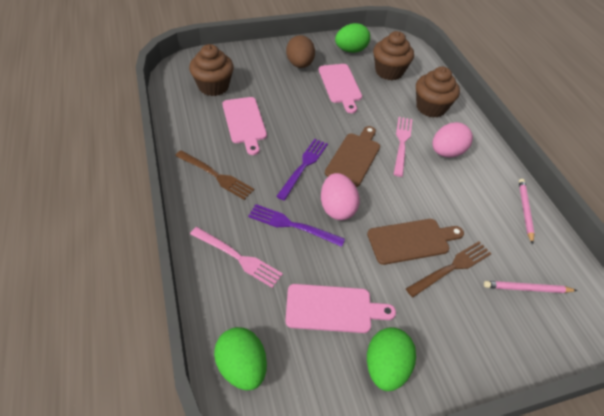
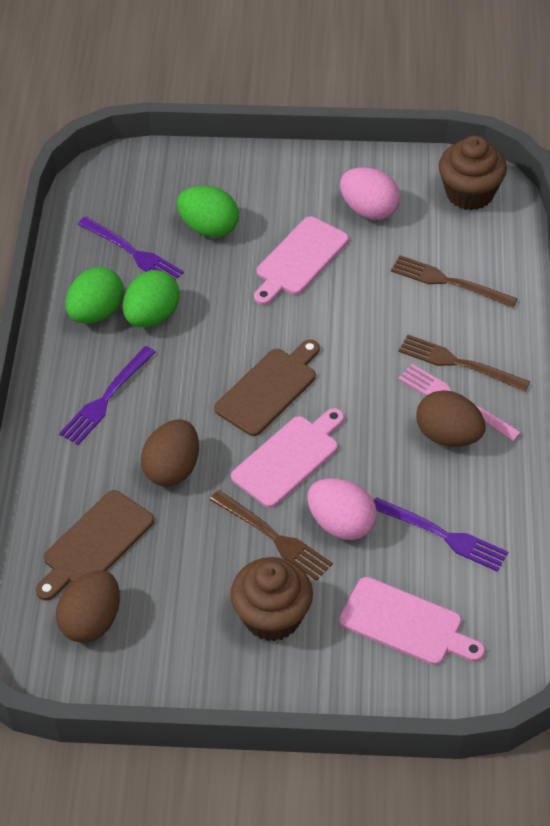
brown cupcake: 3 -> 2
brown egg: 1 -> 3
brown fork: 2 -> 3
pink fork: 2 -> 1
pink pencil: 2 -> 0
purple fork: 2 -> 3

